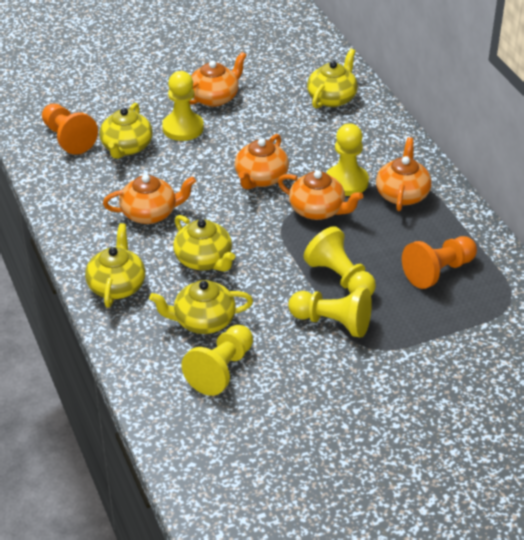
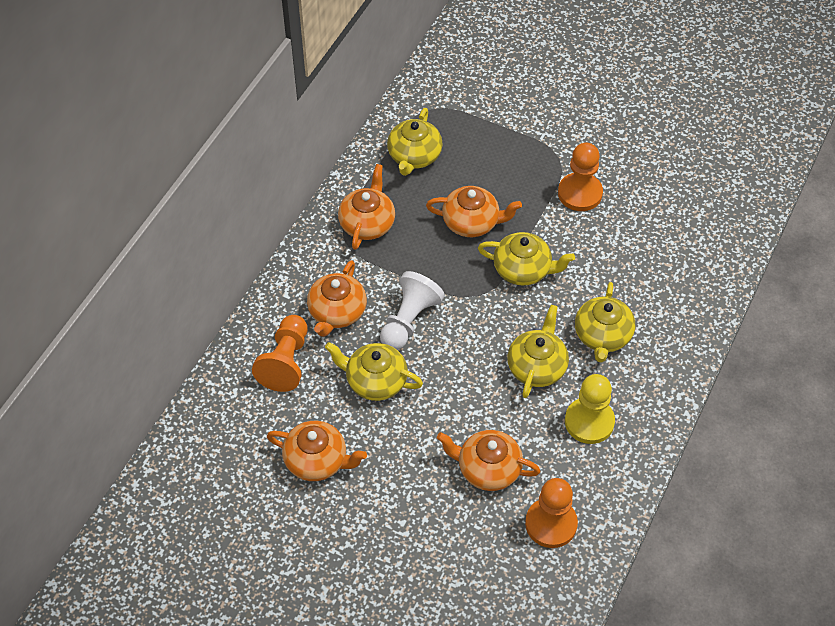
orange pawn: 2 -> 3
white pawn: 0 -> 1
yellow pawn: 5 -> 1

